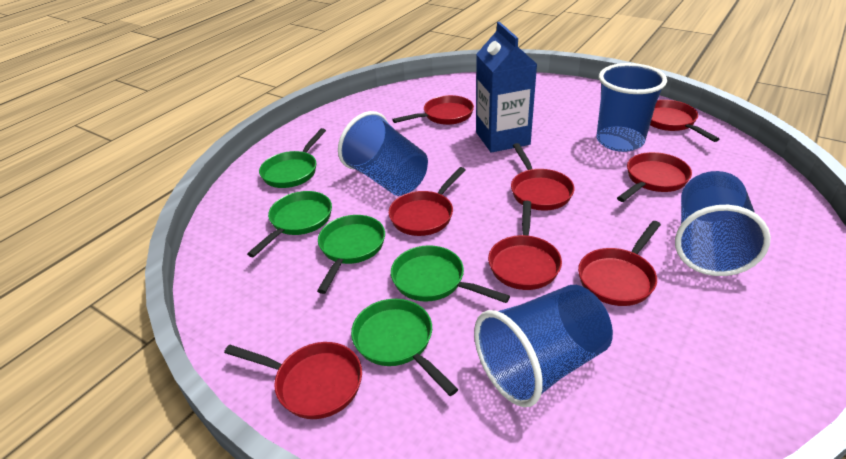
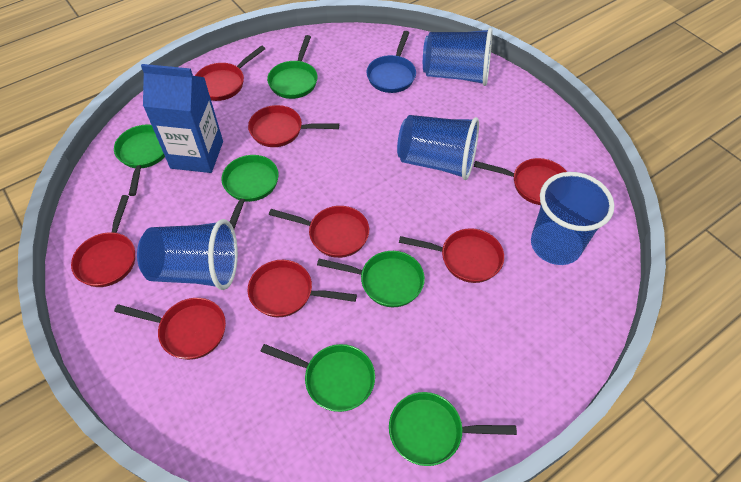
blue pan: 0 -> 1
green pan: 5 -> 6

